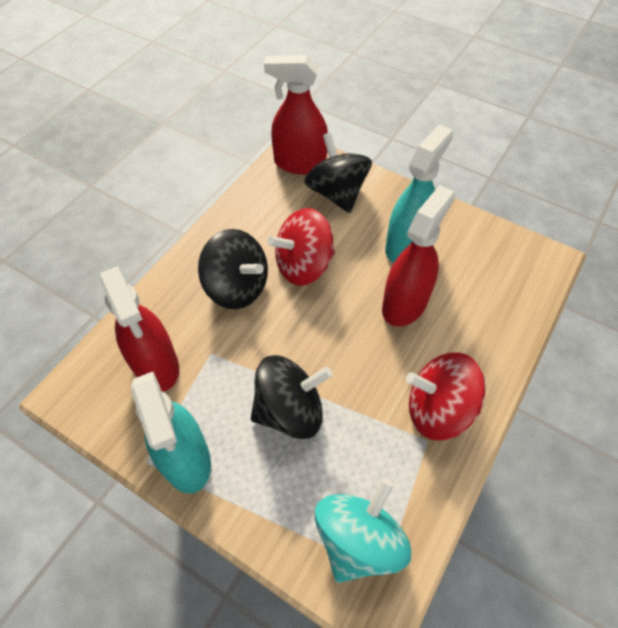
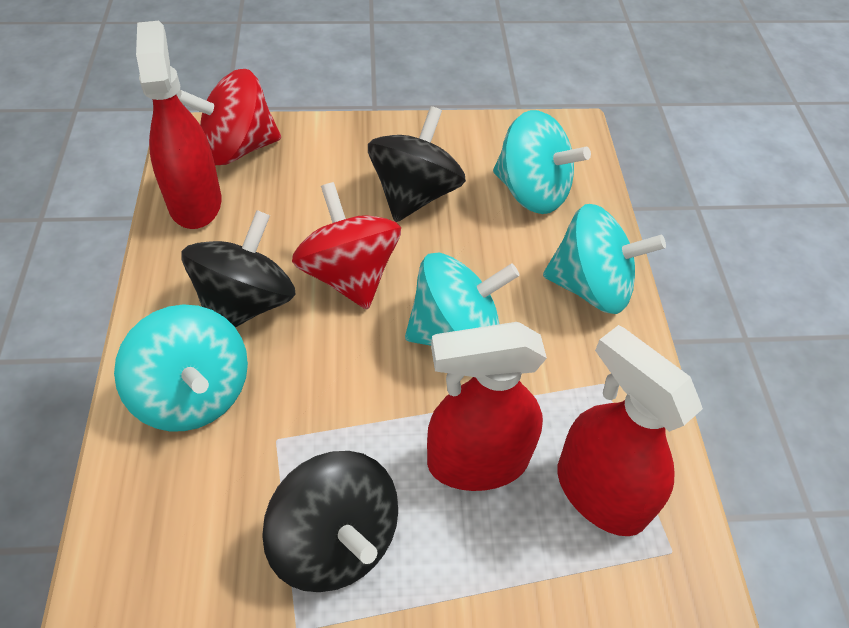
turquoise spinning top: 1 -> 4
turquoise spray bottle: 2 -> 0

